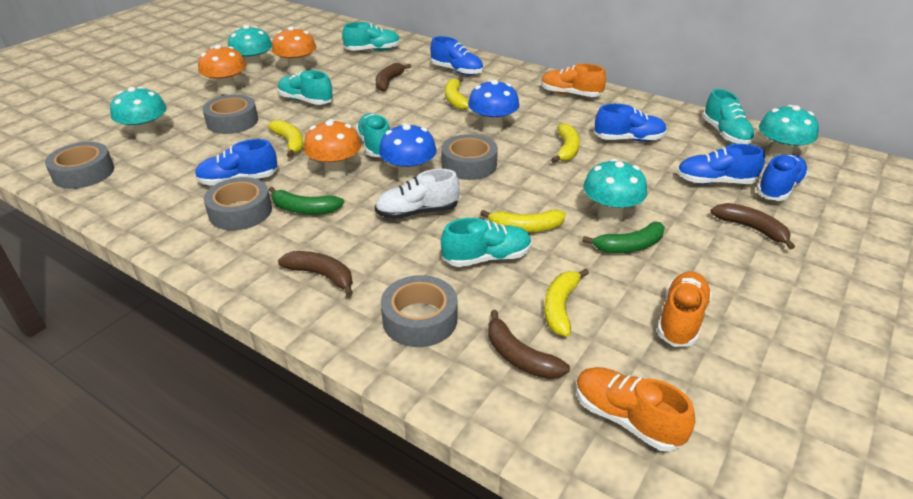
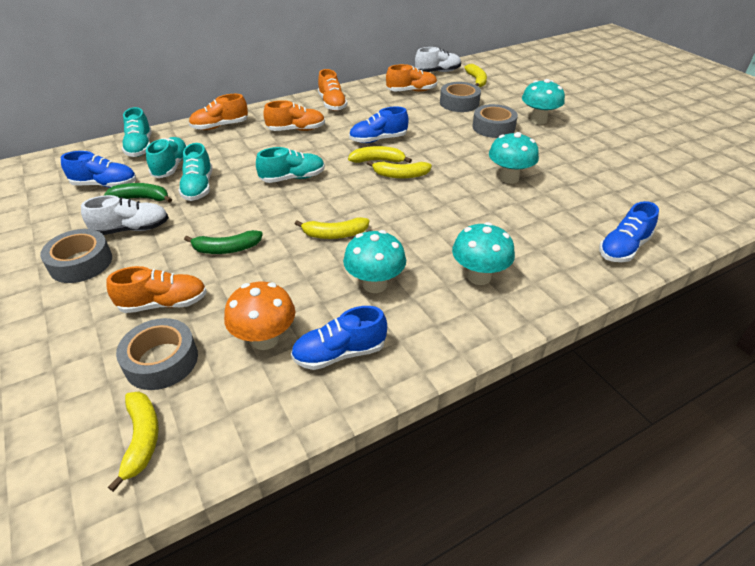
blue mushroom: 2 -> 0
blue shoe: 5 -> 4
brown banana: 4 -> 0
grey tape: 5 -> 4
orange mushroom: 3 -> 1
orange shoe: 3 -> 5
turquoise shoe: 5 -> 4
white shoe: 1 -> 2

